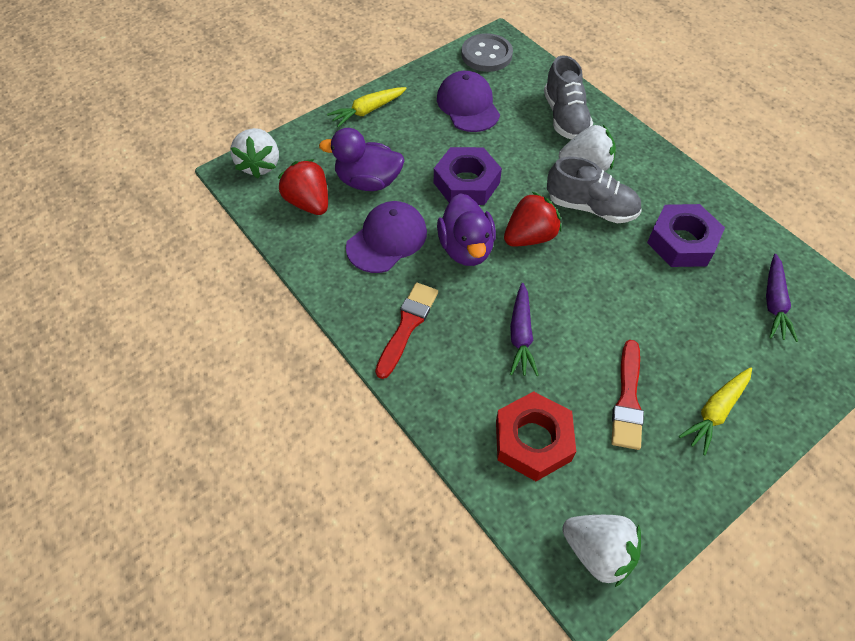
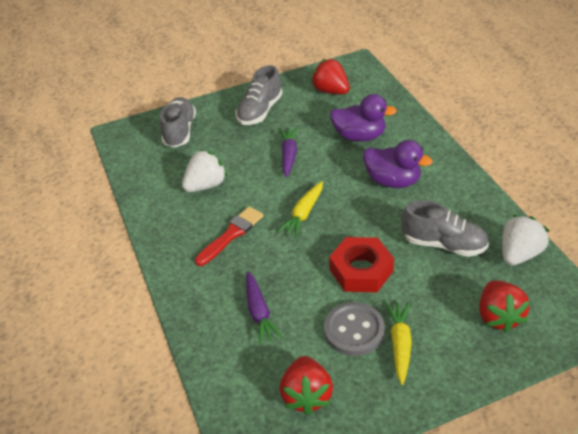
grey shoe: 2 -> 3
purple cap: 2 -> 0
purple nut: 2 -> 0
red brush: 2 -> 1
red strawberry: 2 -> 3
white strawberry: 3 -> 2

